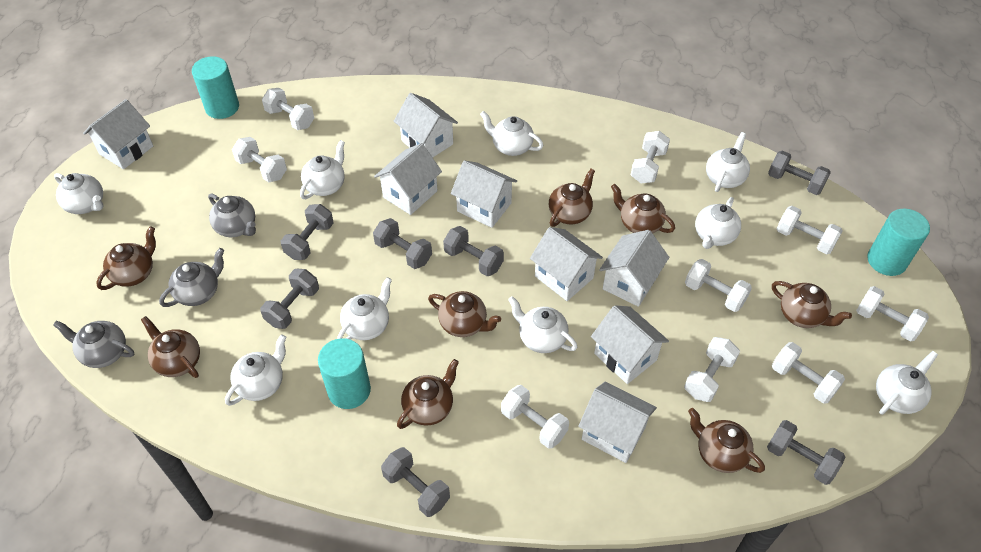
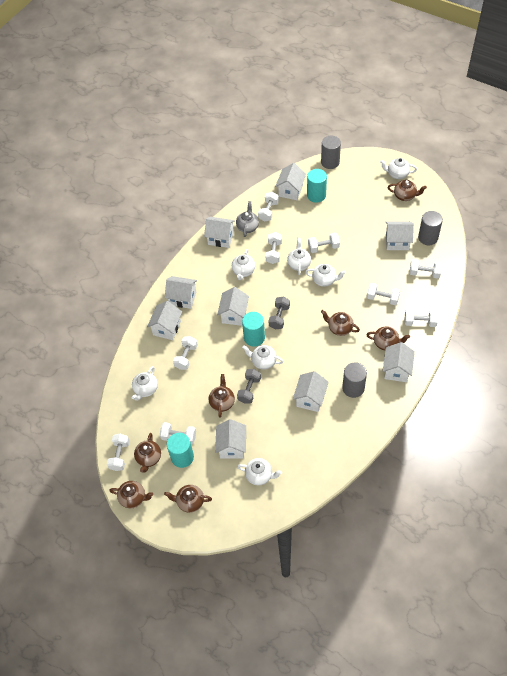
brown teapot: 8 -> 7
grey cylinder: 0 -> 3
grey dumbbell: 7 -> 2
grey teapot: 3 -> 1
white house: 8 -> 9
white teapot: 9 -> 7

